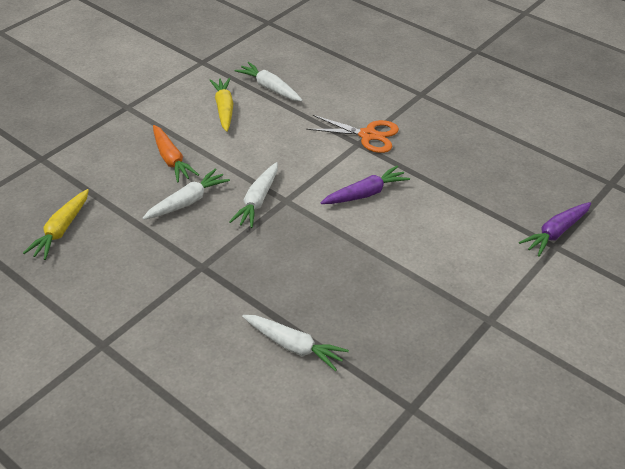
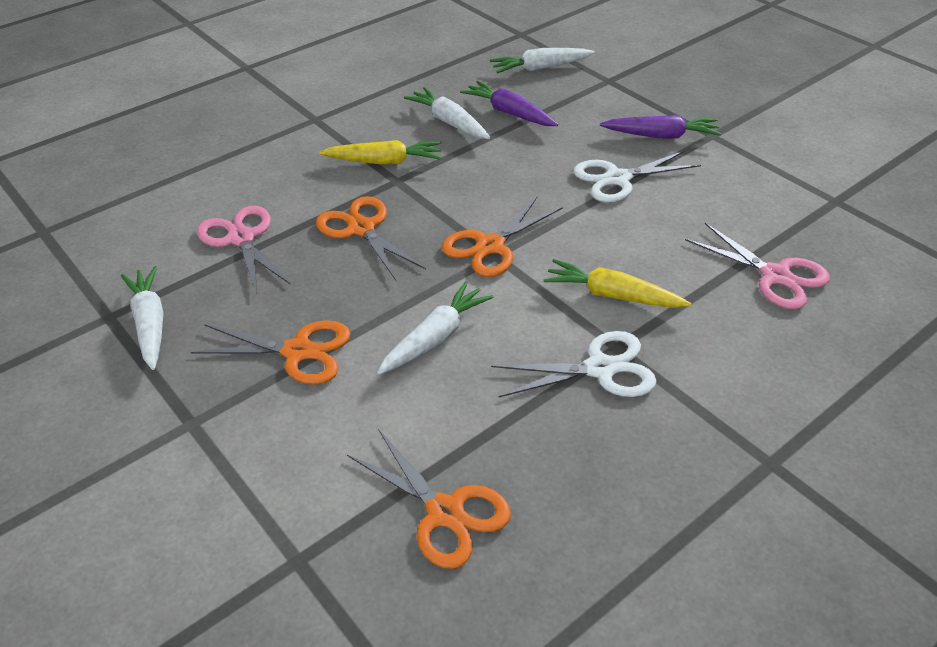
orange carrot: 1 -> 0
orange scissors: 1 -> 4
pink scissors: 0 -> 2
white scissors: 0 -> 2

